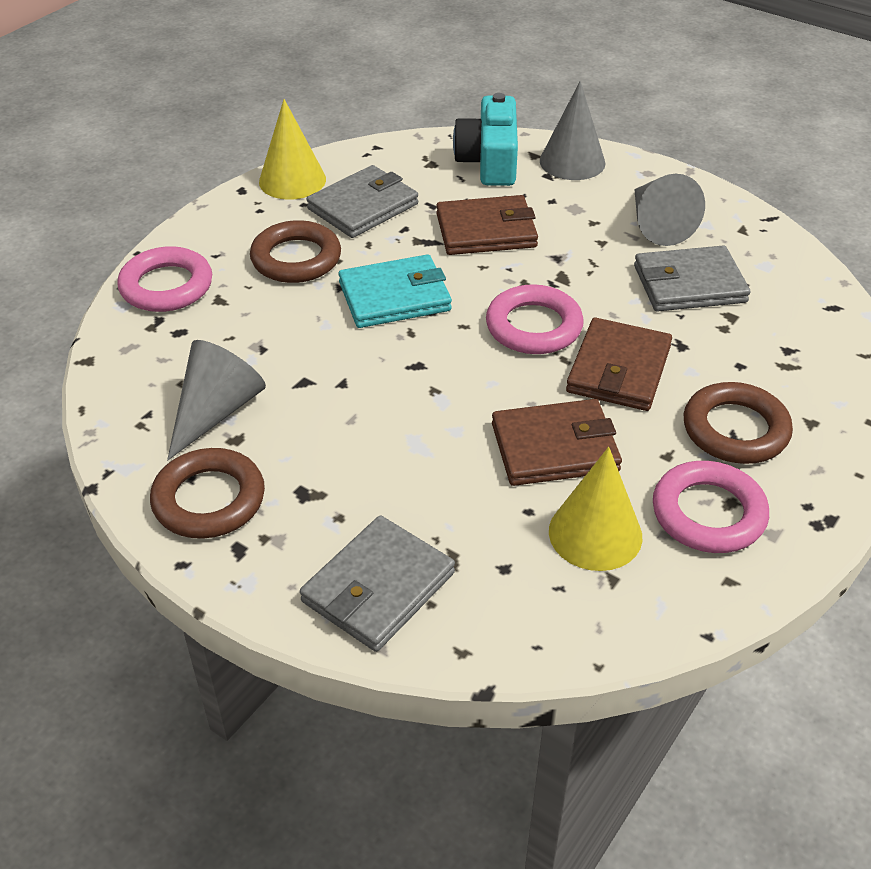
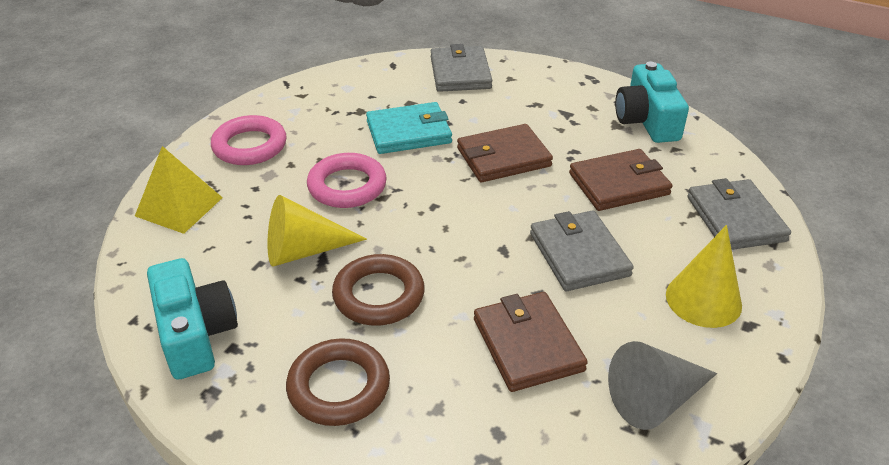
brown ring: 3 -> 2
grey cone: 3 -> 1
pink ring: 3 -> 2
turquoise camera: 1 -> 2
yellow pyramid: 0 -> 1

